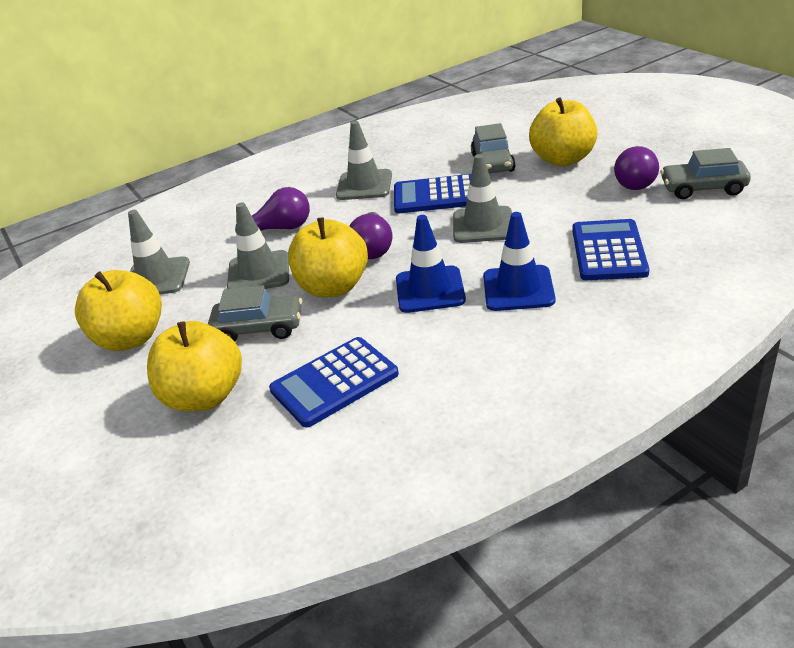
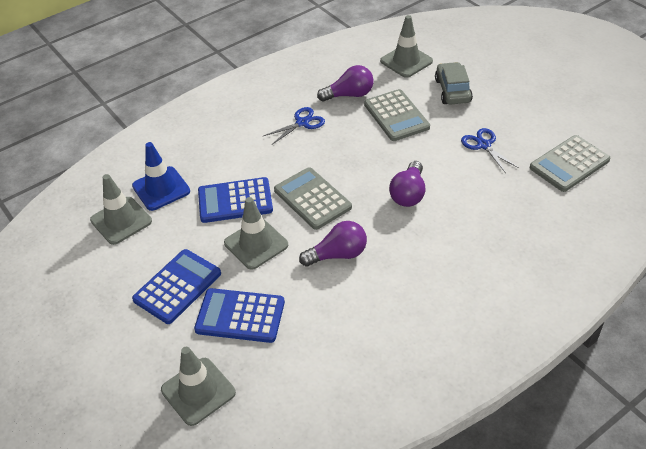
blue scissors: 0 -> 2
blue traffic cone: 2 -> 1
grey calculator: 0 -> 3
grey car: 3 -> 1
yellow apple: 4 -> 0

